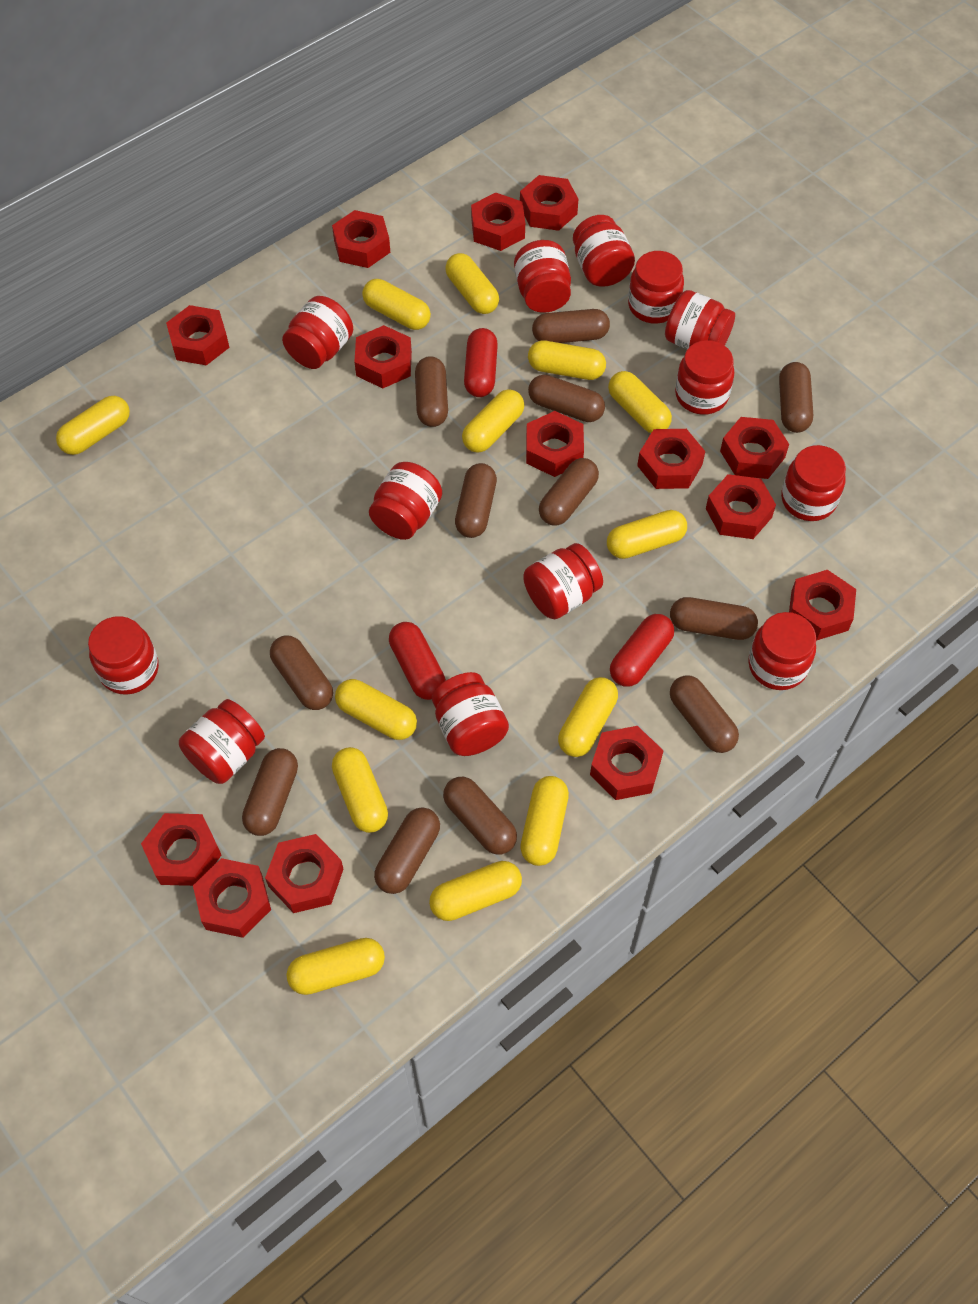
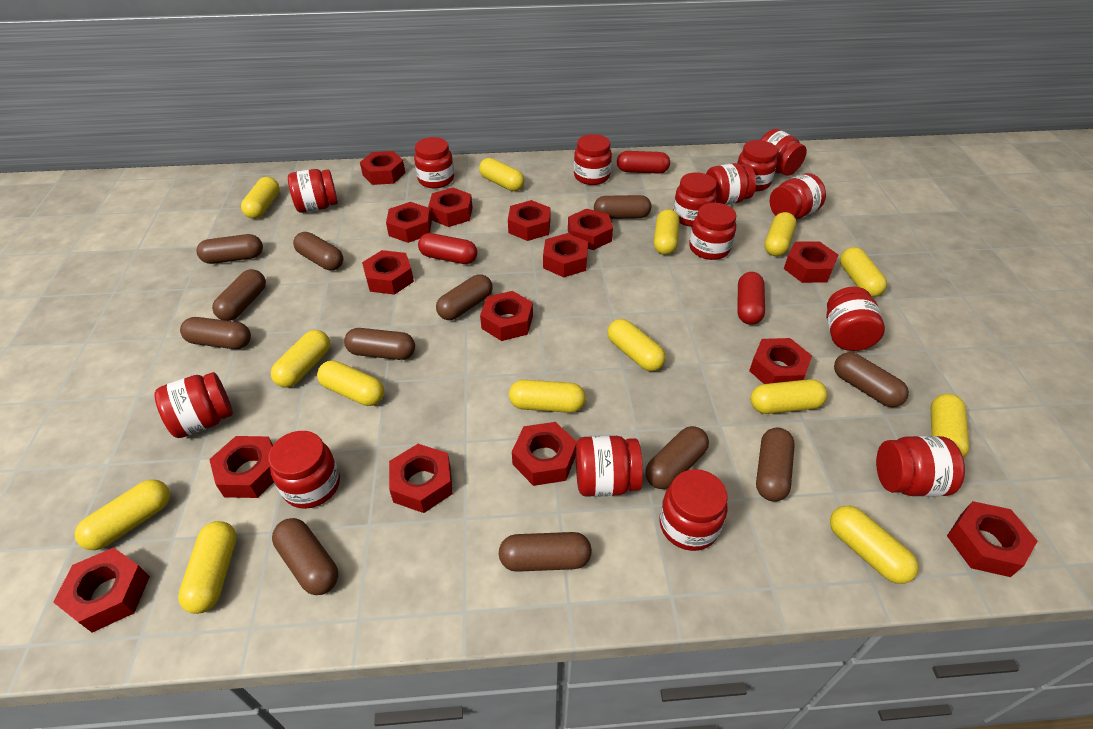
red jar: 13 -> 15
red nut: 14 -> 15
yellow capsule: 13 -> 14

